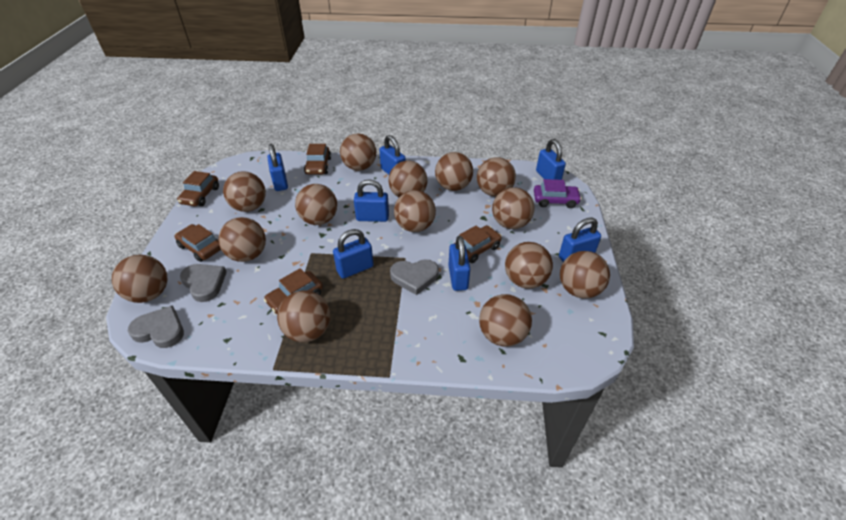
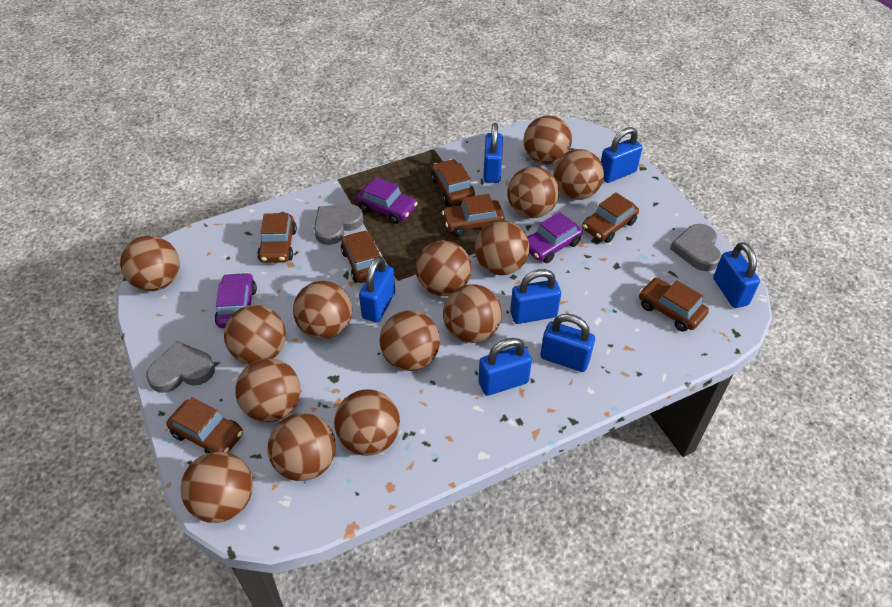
brown car: 5 -> 7
purple car: 1 -> 3

